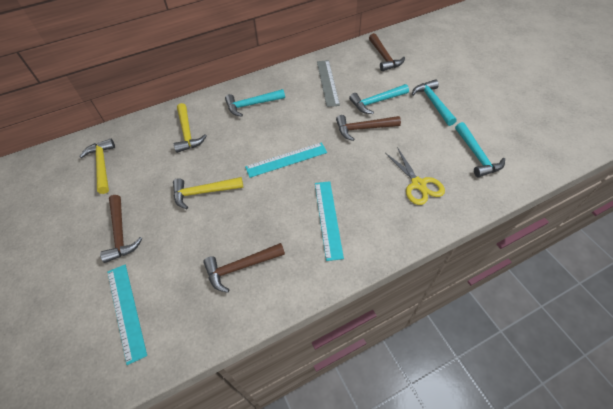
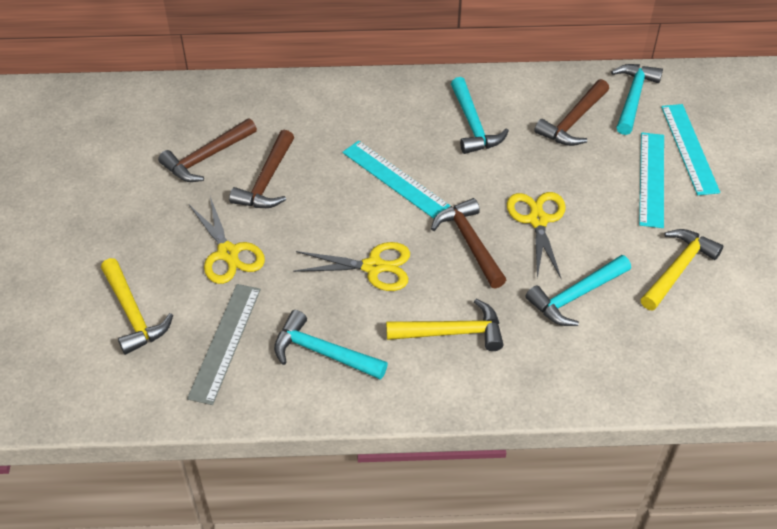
yellow scissors: 1 -> 3

